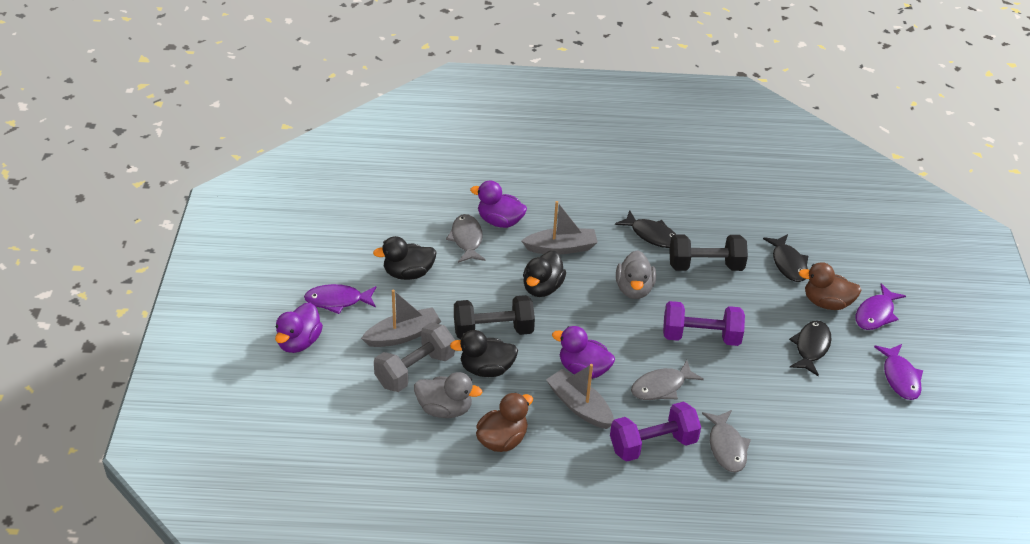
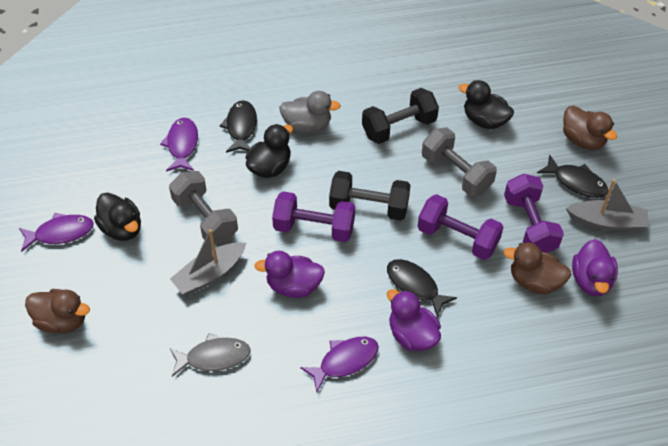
brown duck: 2 -> 3
grey boat: 3 -> 2
grey duck: 2 -> 1
grey dumbbell: 1 -> 2
grey fish: 3 -> 1
purple dumbbell: 2 -> 3

